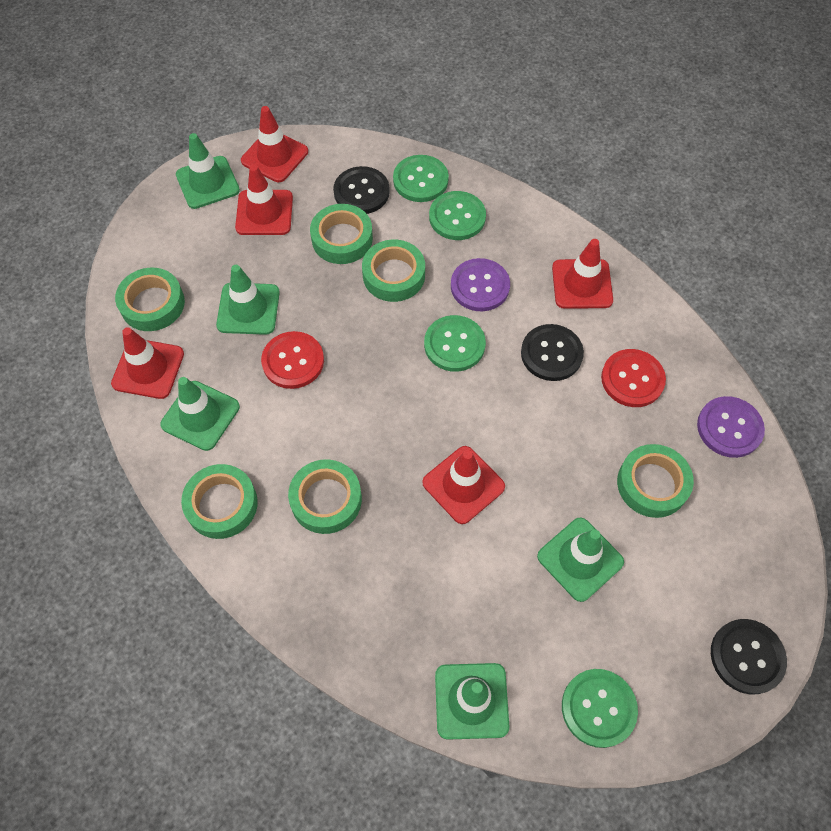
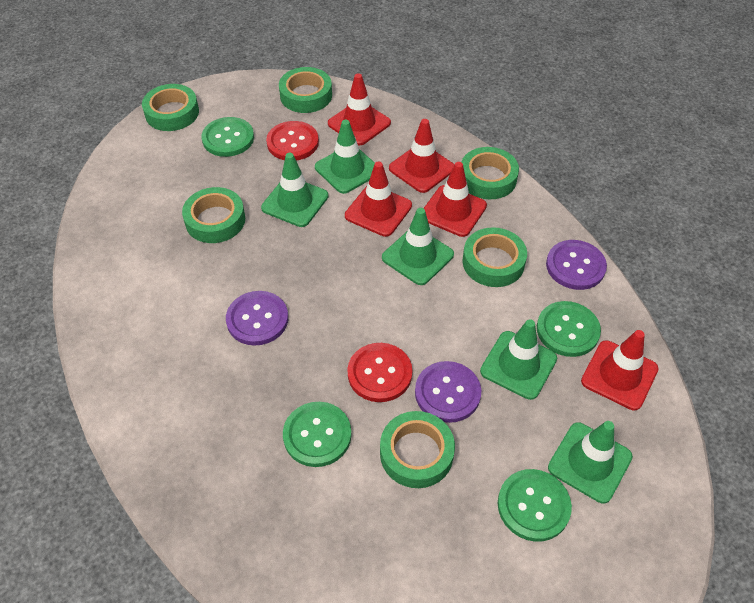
black button: 3 -> 0
purple button: 2 -> 3

